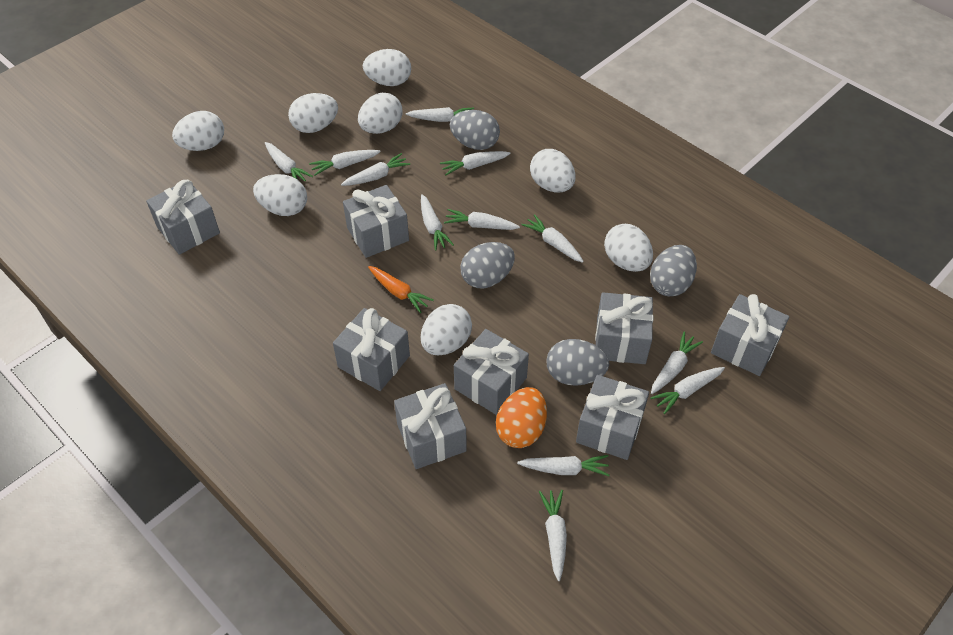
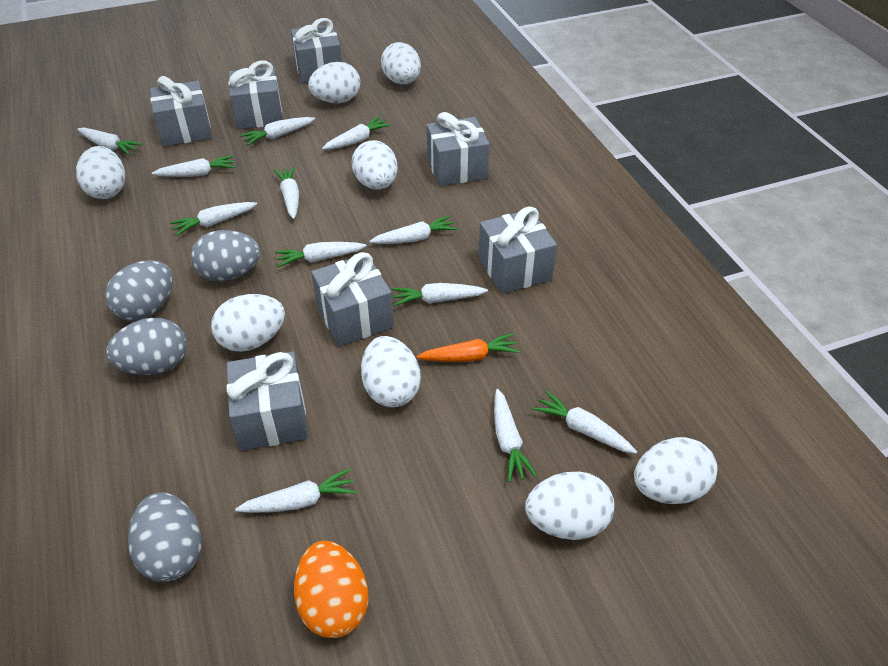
grey gift: 8 -> 7

